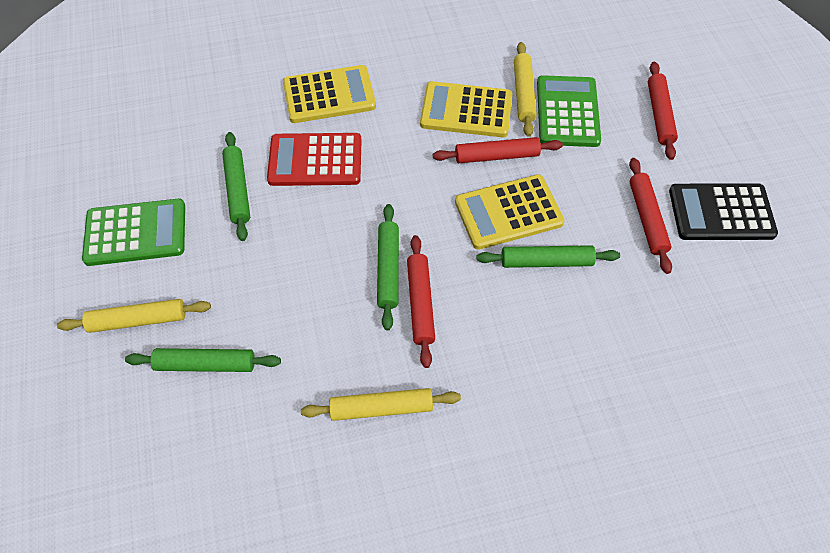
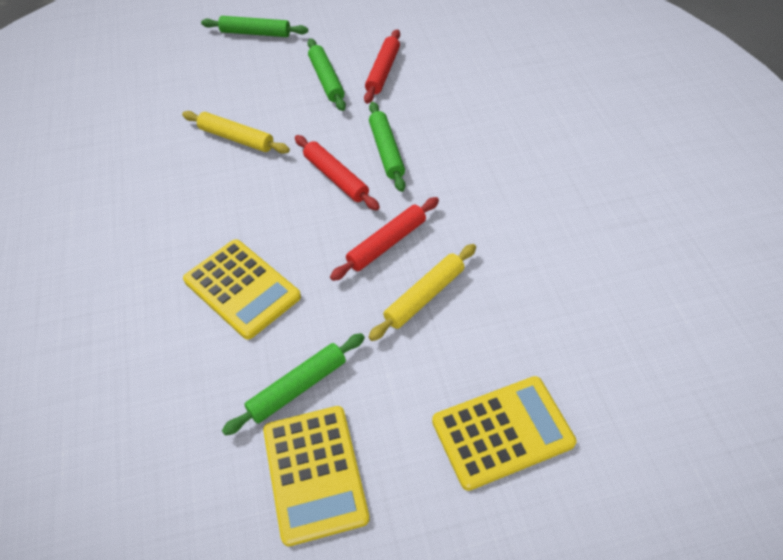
black calculator: 1 -> 0
green calculator: 2 -> 0
red calculator: 1 -> 0
red rolling pin: 4 -> 3
yellow rolling pin: 3 -> 2

